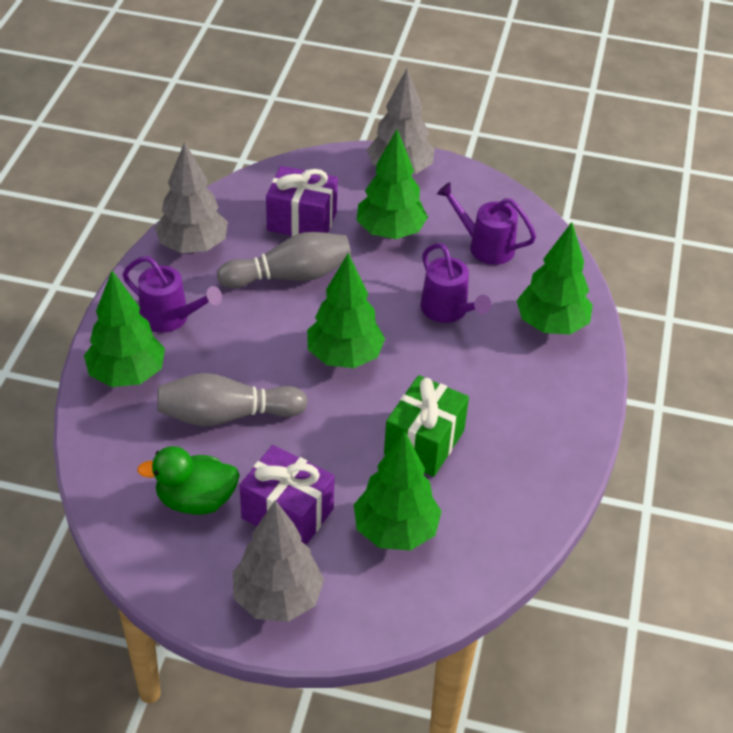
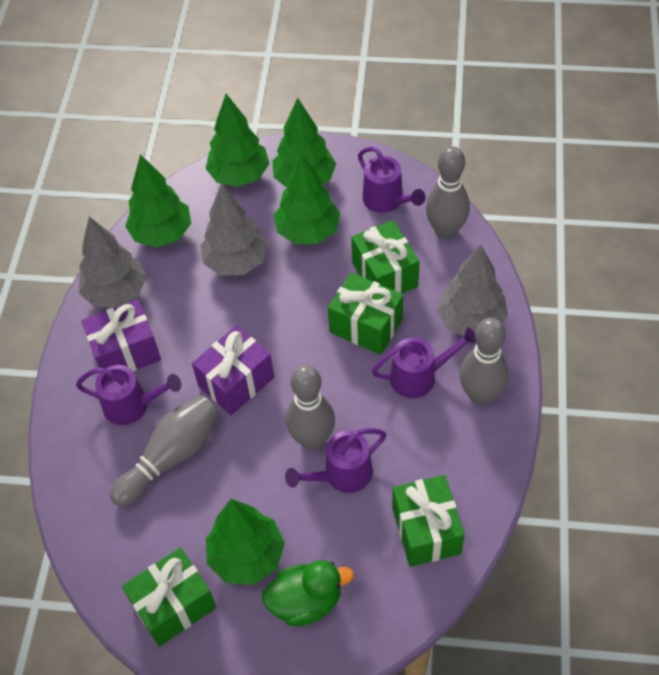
green gift: 1 -> 4
grey bowling pin: 2 -> 4
purple watering can: 3 -> 4

